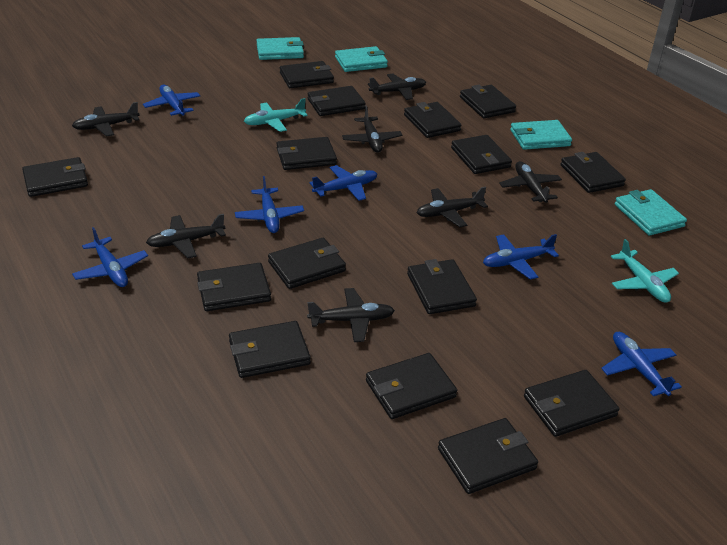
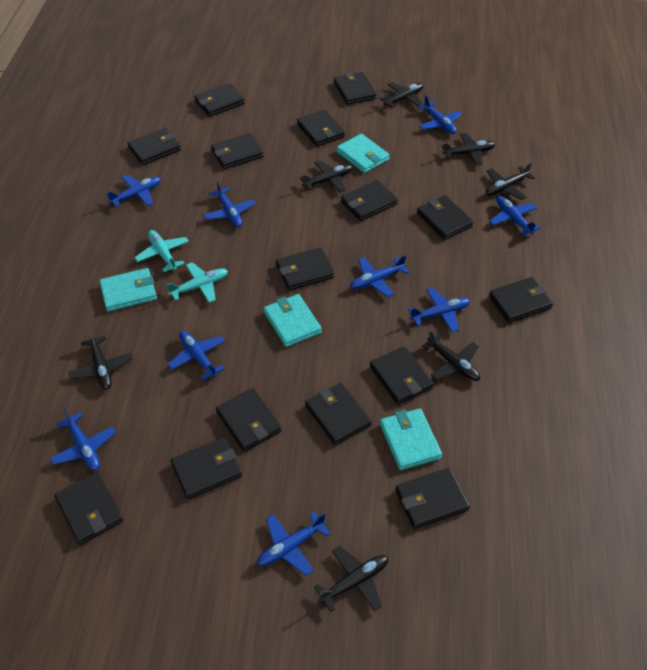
blue plane: 6 -> 9

